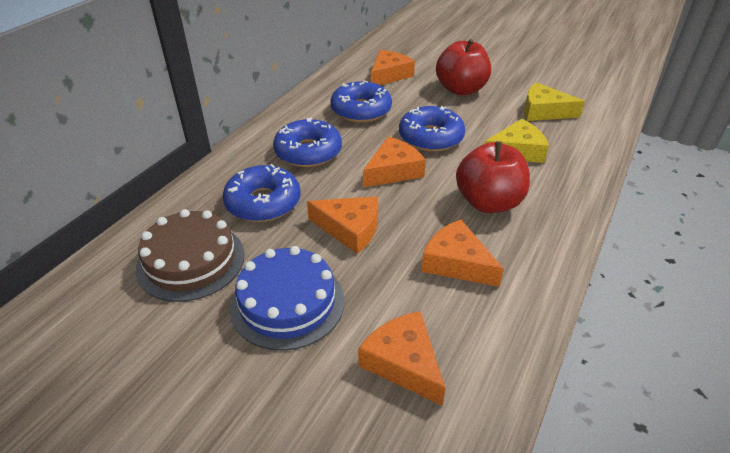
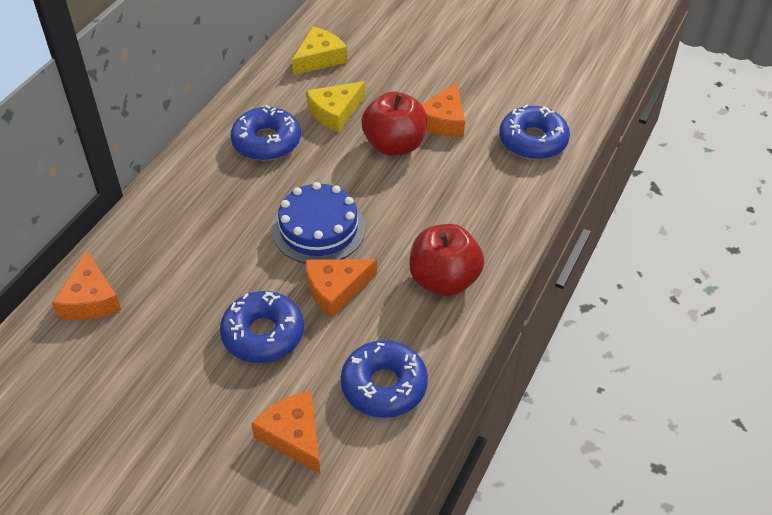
brown cake: 1 -> 0
orange cheese: 5 -> 4

